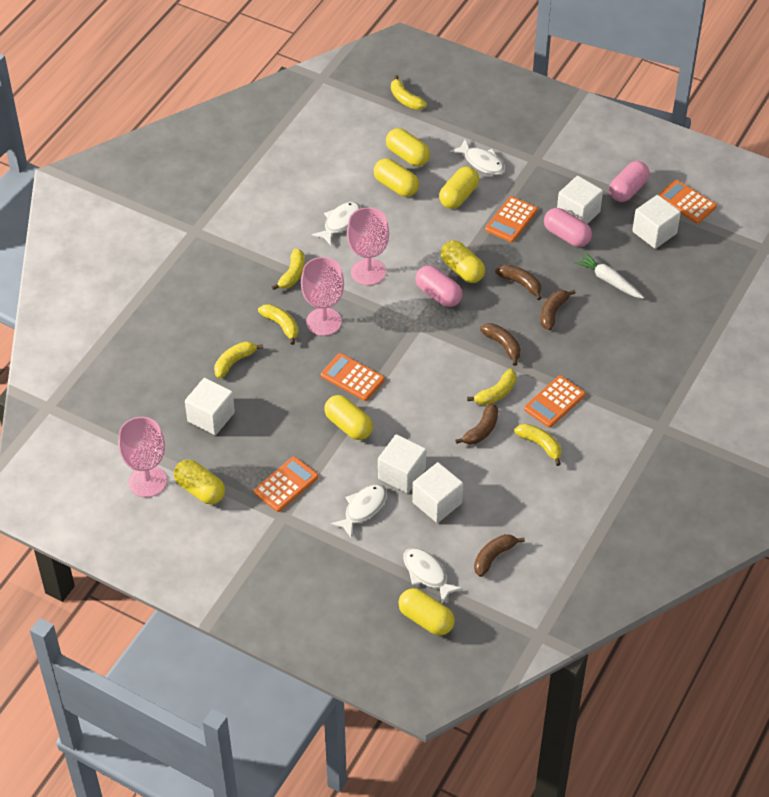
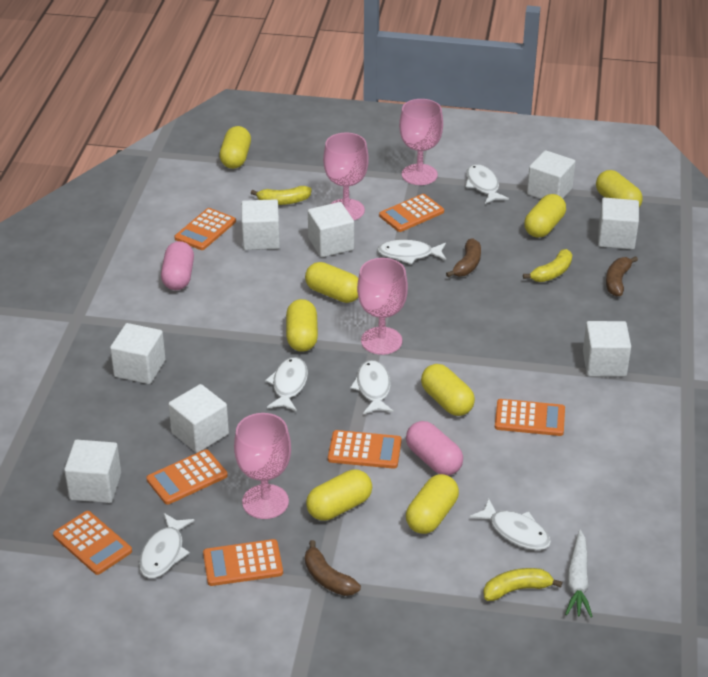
brown banana: 5 -> 3
orange calculator: 5 -> 7
pink capsule: 3 -> 2
pink goblet: 3 -> 4
white cube: 5 -> 8
white fish: 4 -> 6
yellow banana: 6 -> 3
yellow capsule: 7 -> 8

